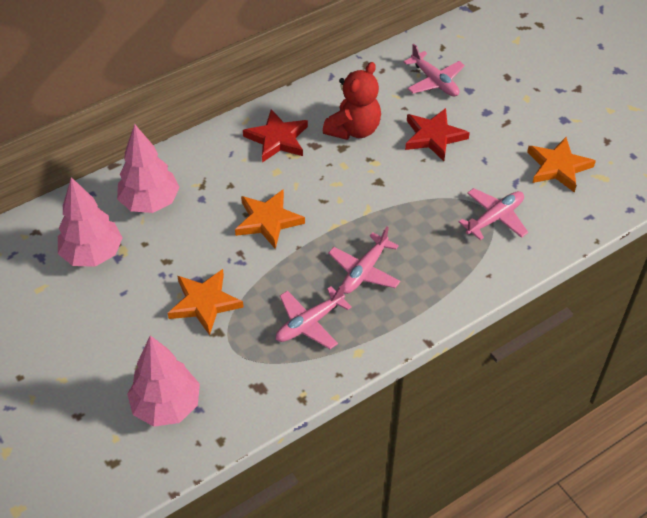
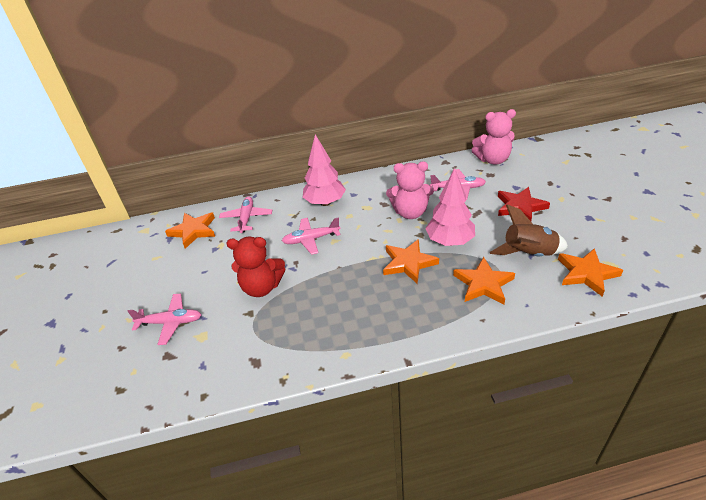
brown rocket: 0 -> 1
orange star: 3 -> 4
pink teddy bear: 0 -> 2
pink tree: 3 -> 2
red star: 2 -> 1

